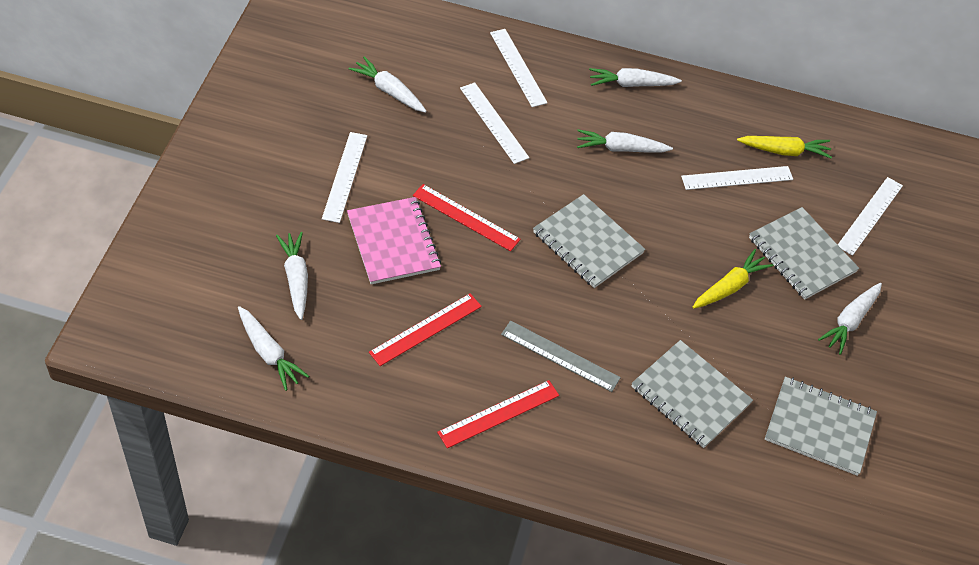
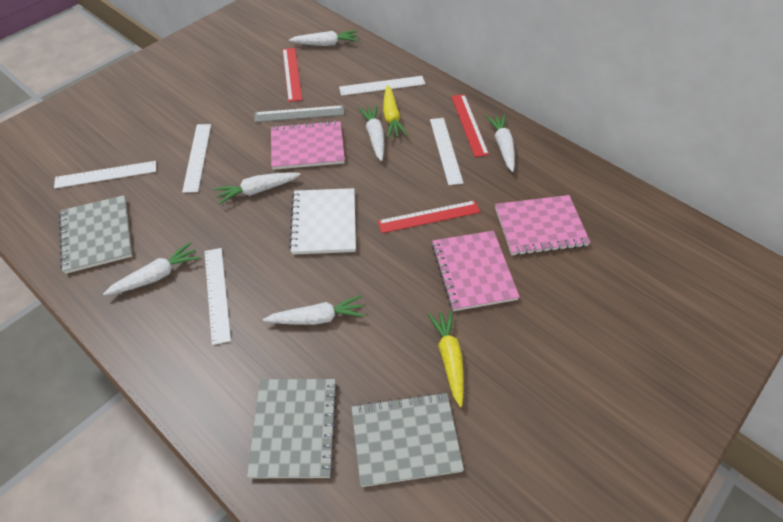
grey notebook: 4 -> 3
pink notebook: 1 -> 3
white notebook: 0 -> 1

